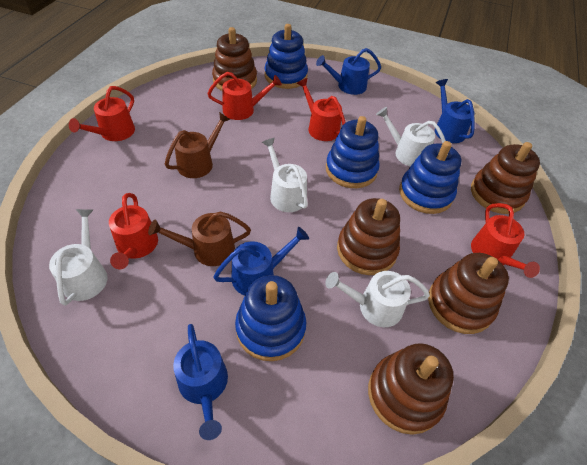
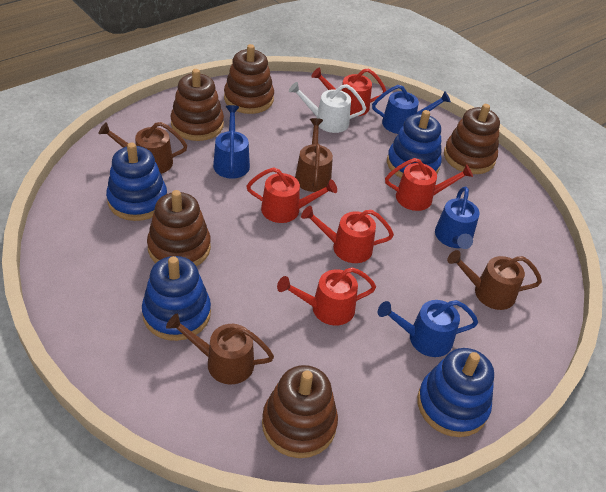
brown watering can: 2 -> 4
white watering can: 4 -> 1

